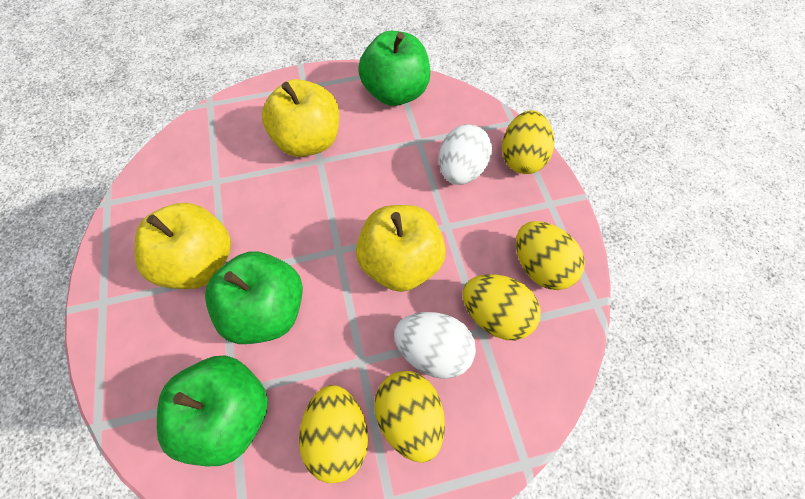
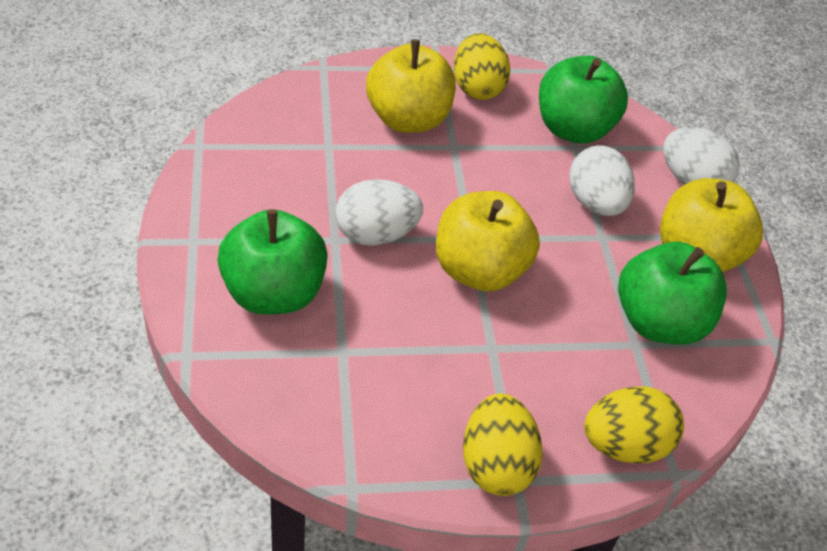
white egg: 2 -> 3
yellow egg: 5 -> 3

